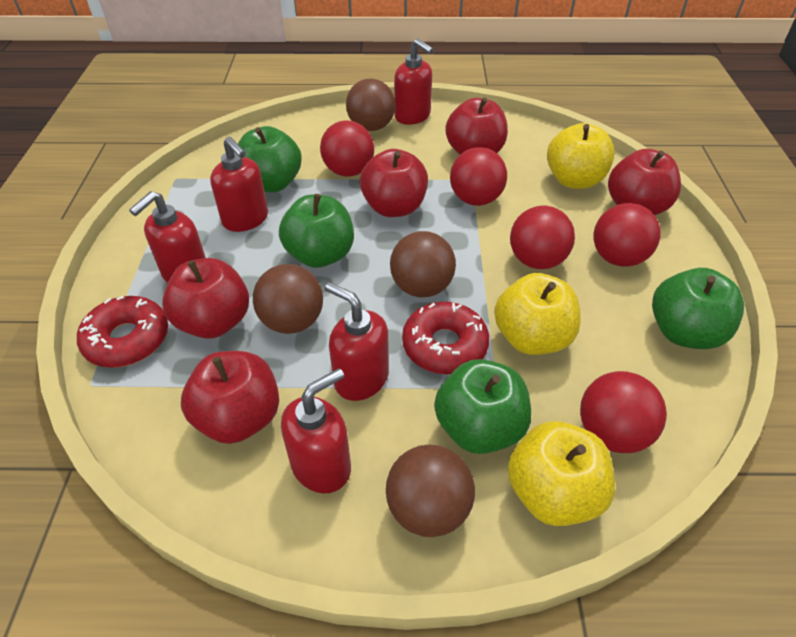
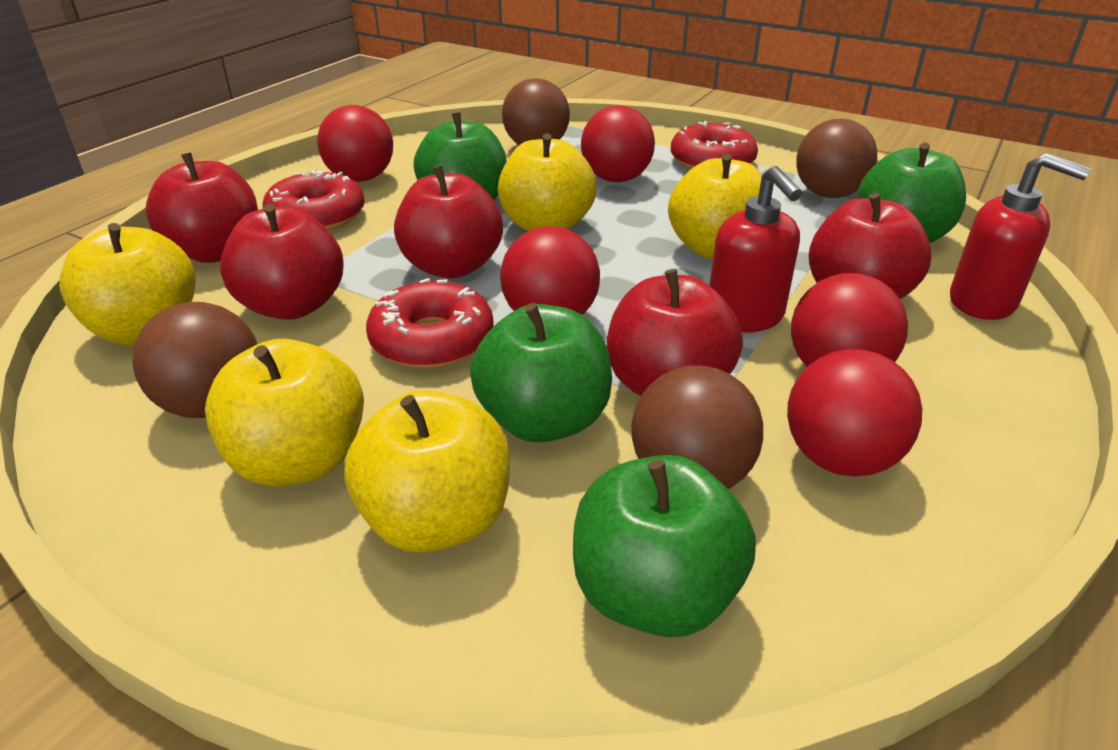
red donut: 2 -> 3
red soap dispenser: 5 -> 2
yellow apple: 3 -> 5

